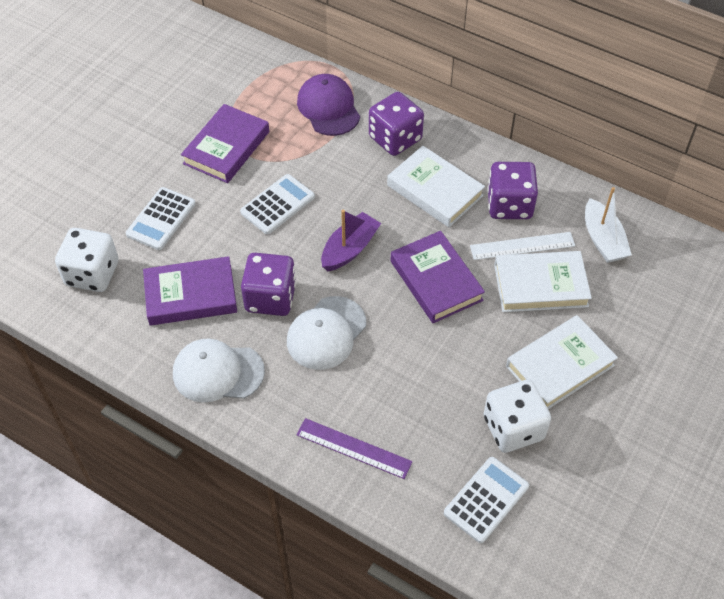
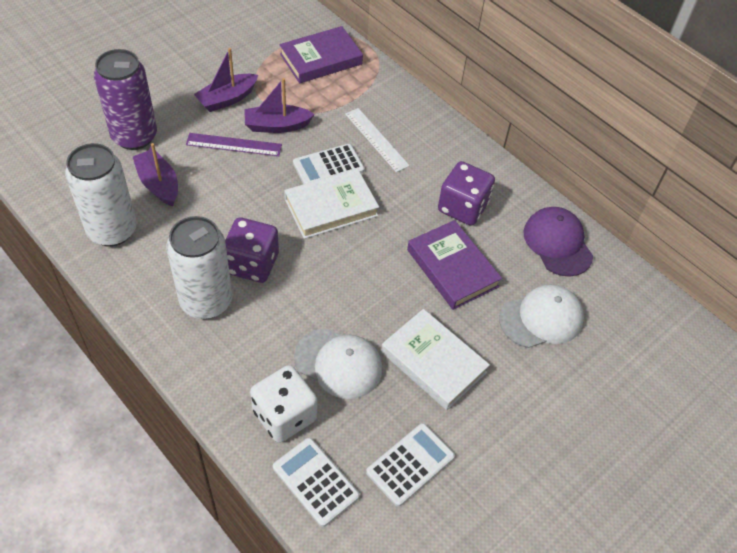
purple boat: 1 -> 3
purple book: 3 -> 2
purple can: 0 -> 1
purple dice: 3 -> 2
white boat: 1 -> 0
white book: 3 -> 2
white can: 0 -> 2
white dice: 2 -> 1

